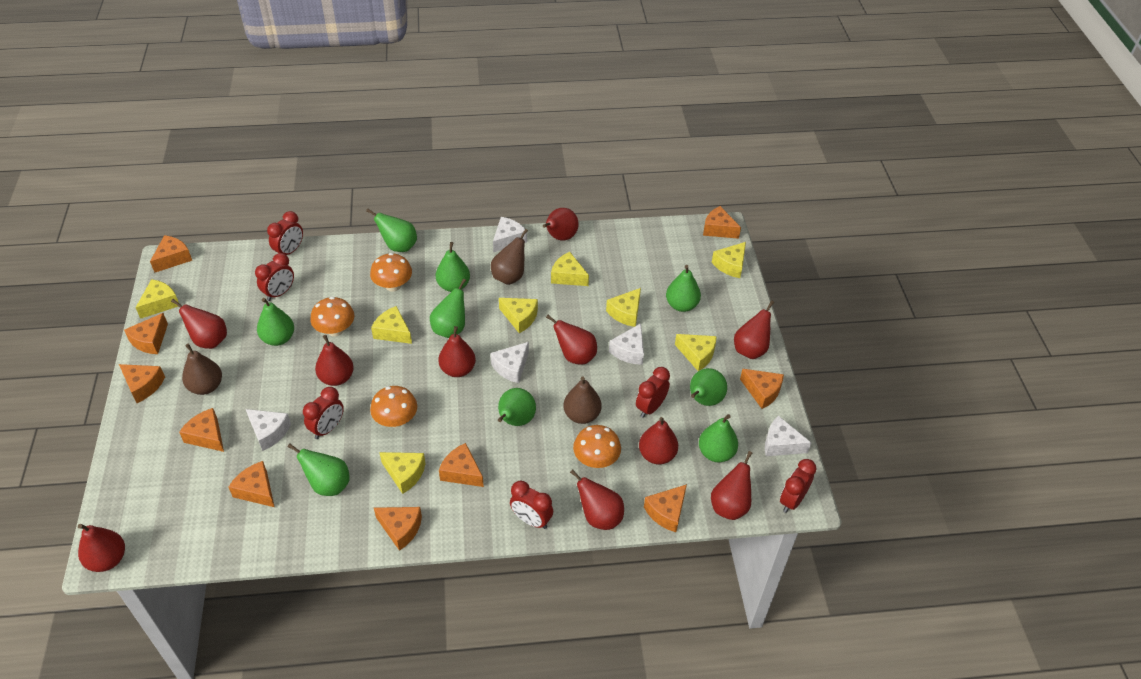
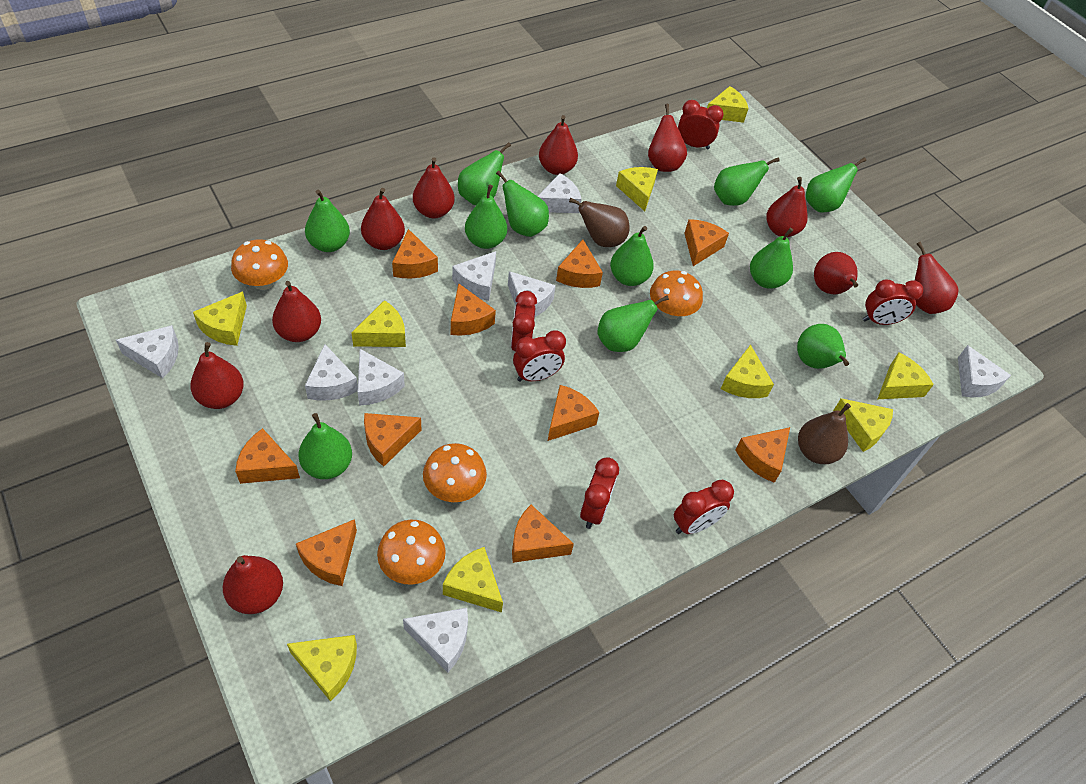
brown pear: 3 -> 2
green pear: 9 -> 11
white cheese: 5 -> 8
yellow cheese: 8 -> 9

